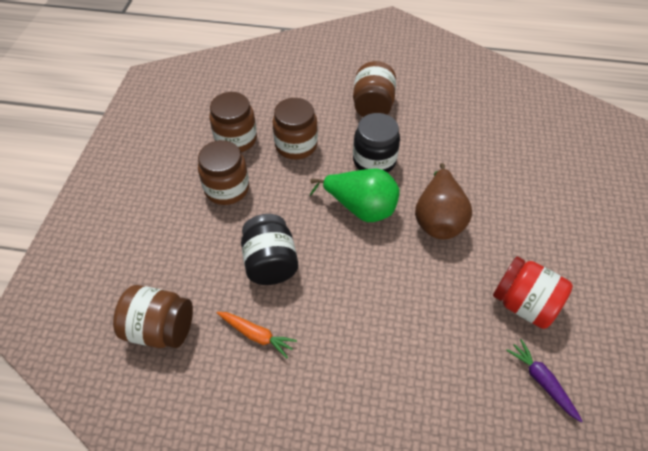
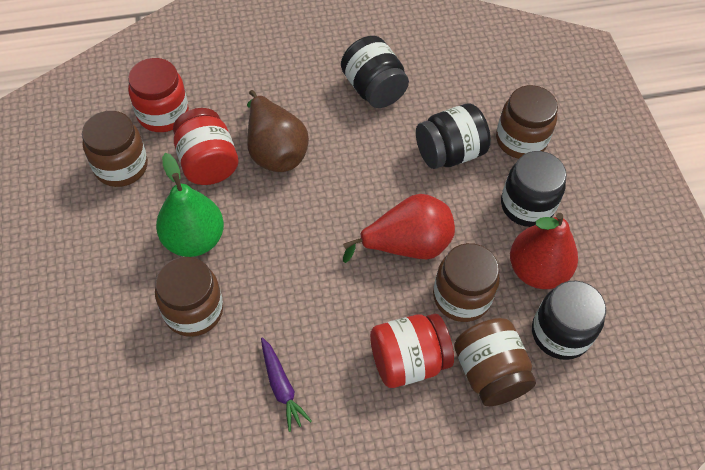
black jar: 2 -> 4
orange carrot: 1 -> 0
red jar: 1 -> 3
red pear: 0 -> 2

